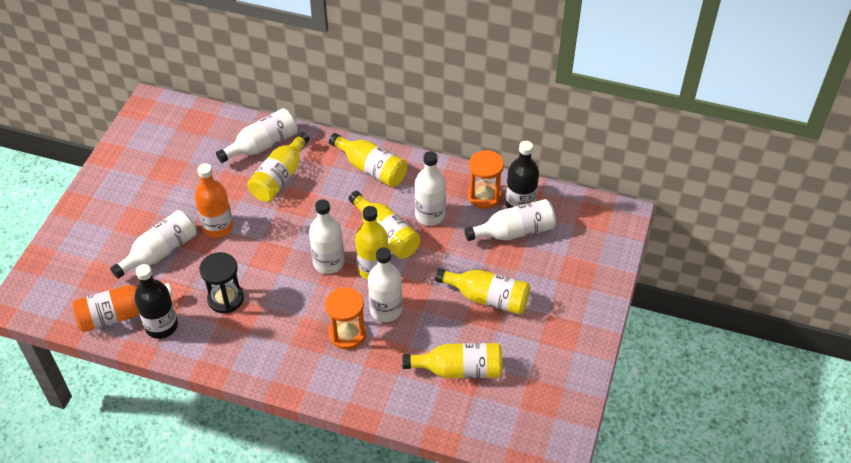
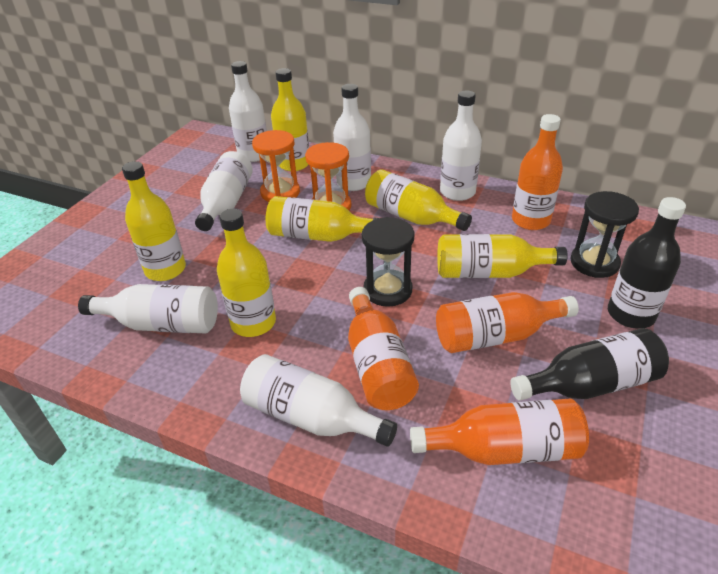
black hourglass: 1 -> 2
orange bottle: 2 -> 4

